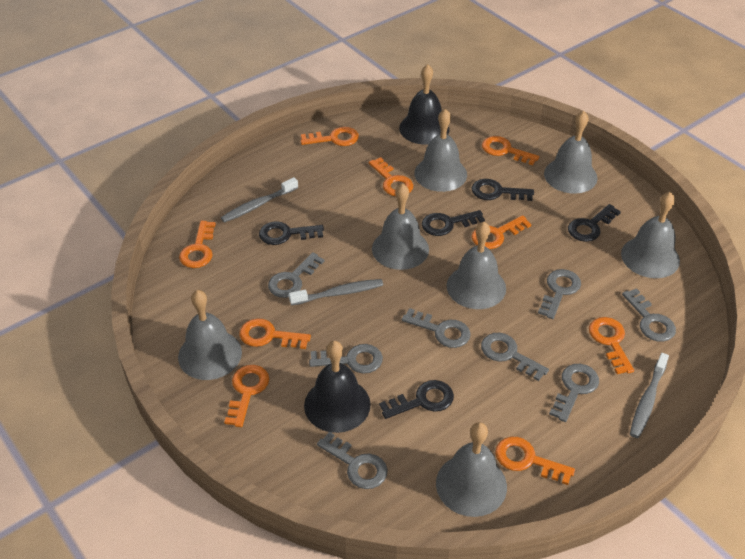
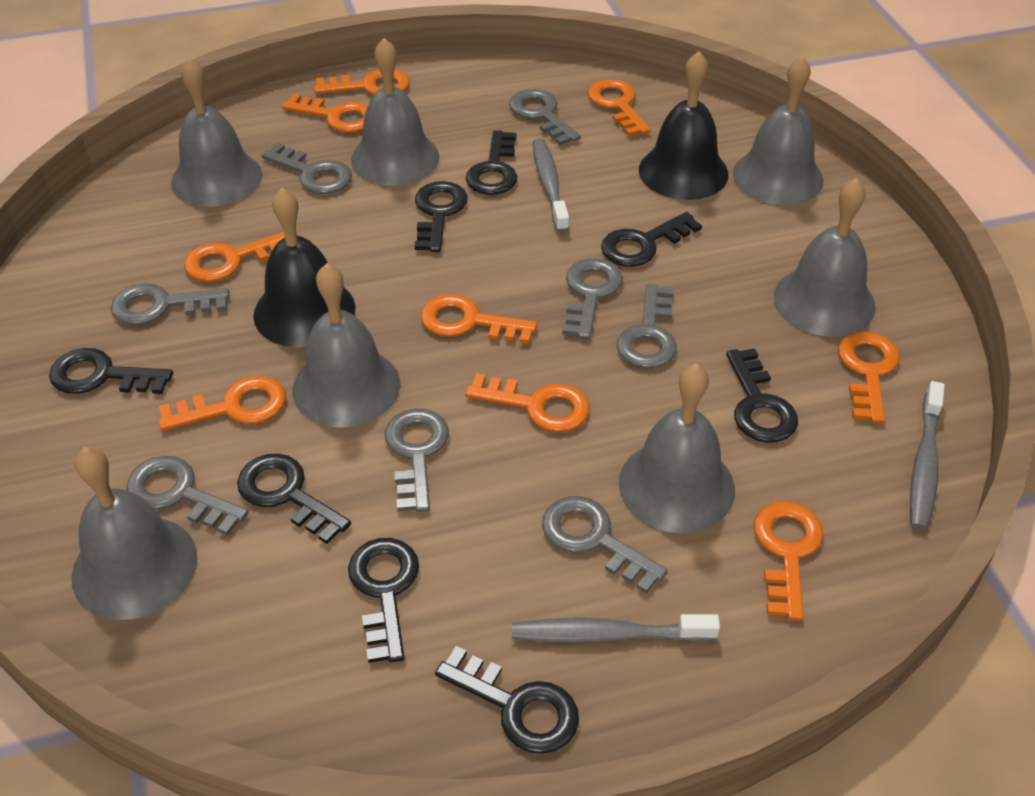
black key: 5 -> 8

